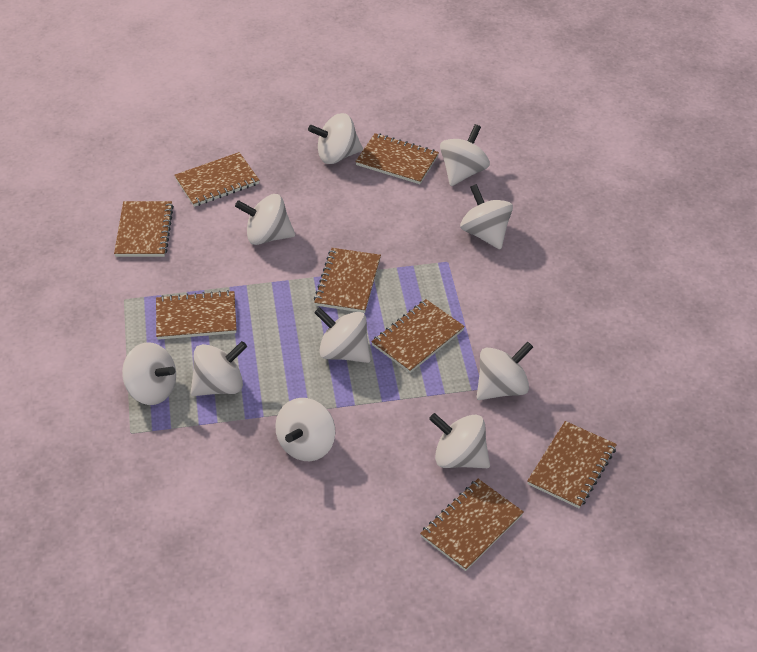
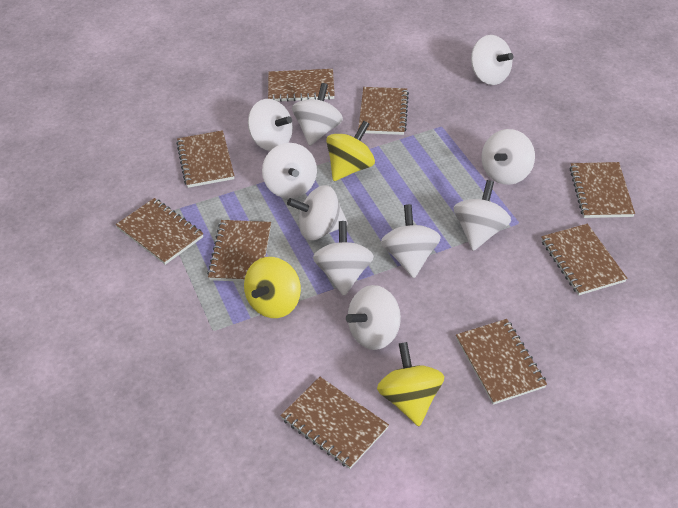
brown notebook: 8 -> 9
yellow spinning top: 0 -> 3

